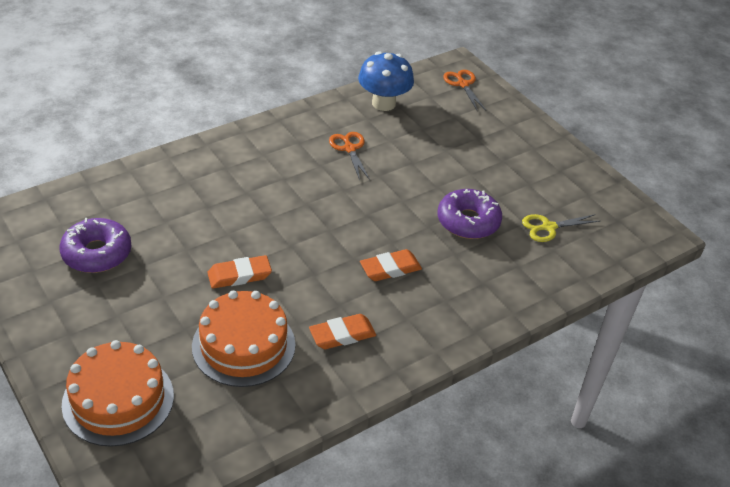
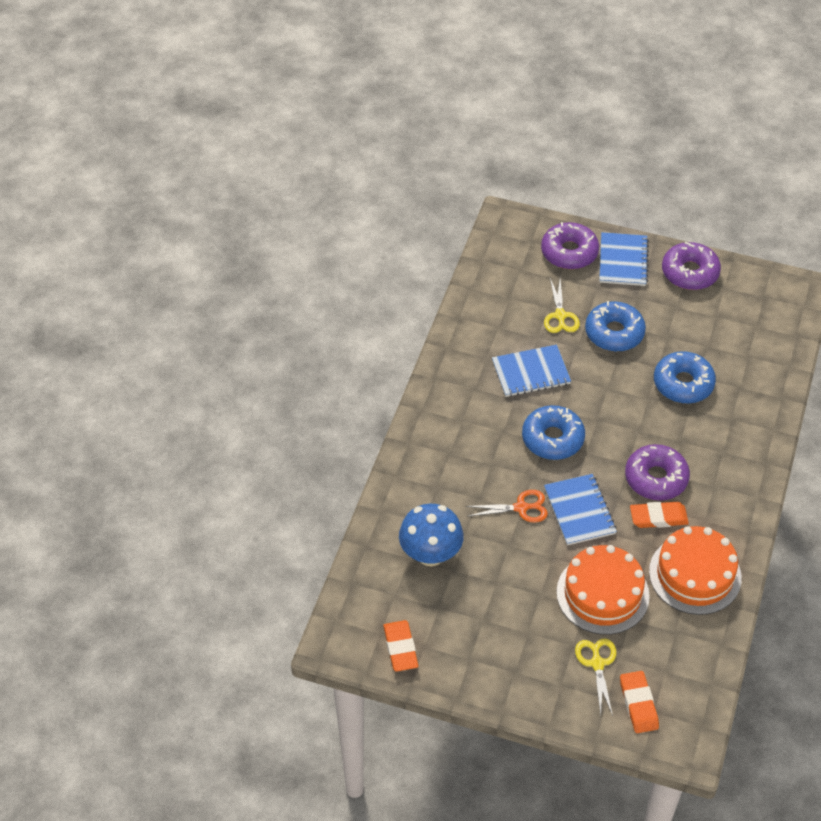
blue donut: 0 -> 3
blue notebook: 0 -> 3
orange scissors: 2 -> 1
purple donut: 2 -> 3
yellow scissors: 1 -> 2

